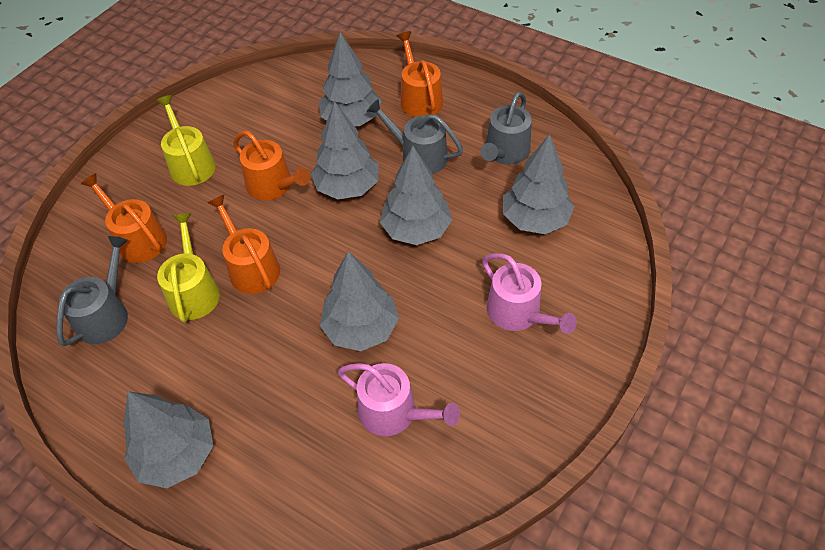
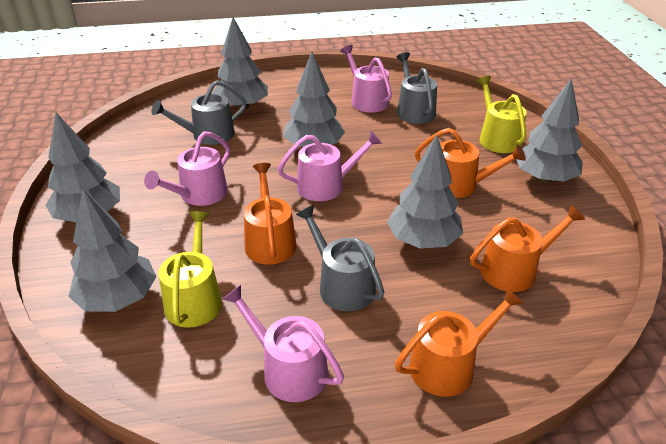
pink watering can: 2 -> 4

